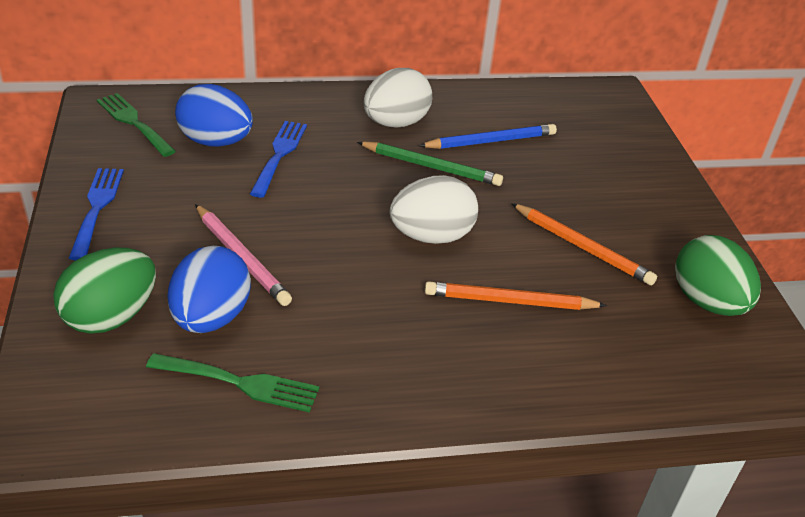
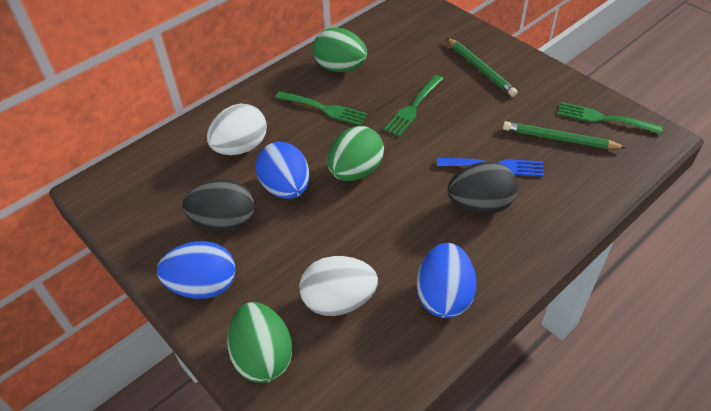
black egg: 0 -> 2
blue egg: 2 -> 3
blue fork: 2 -> 1
blue pencil: 1 -> 0
green egg: 2 -> 3
green fork: 2 -> 3
green pencil: 1 -> 2
orange pencil: 2 -> 0
pink pencil: 1 -> 0

